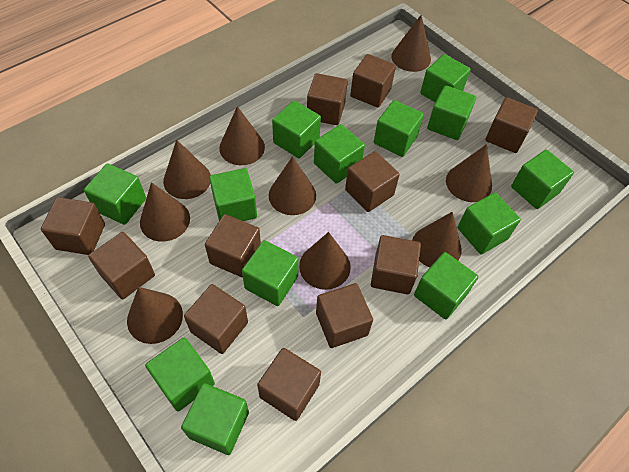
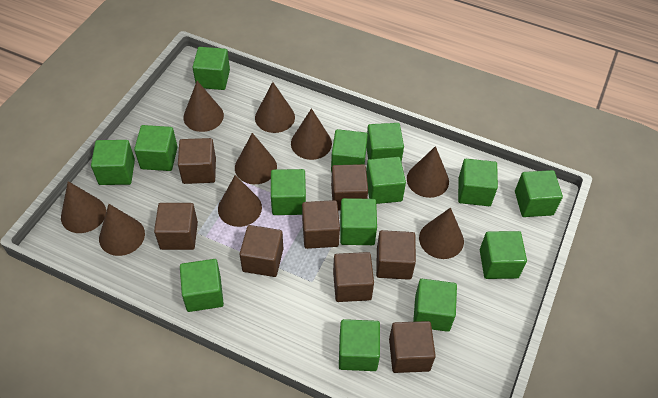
brown cube: 11 -> 8
green cube: 13 -> 14

